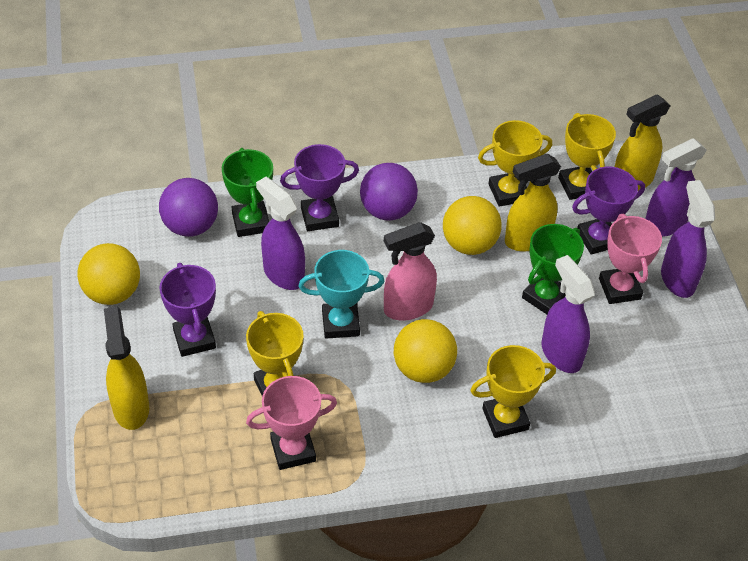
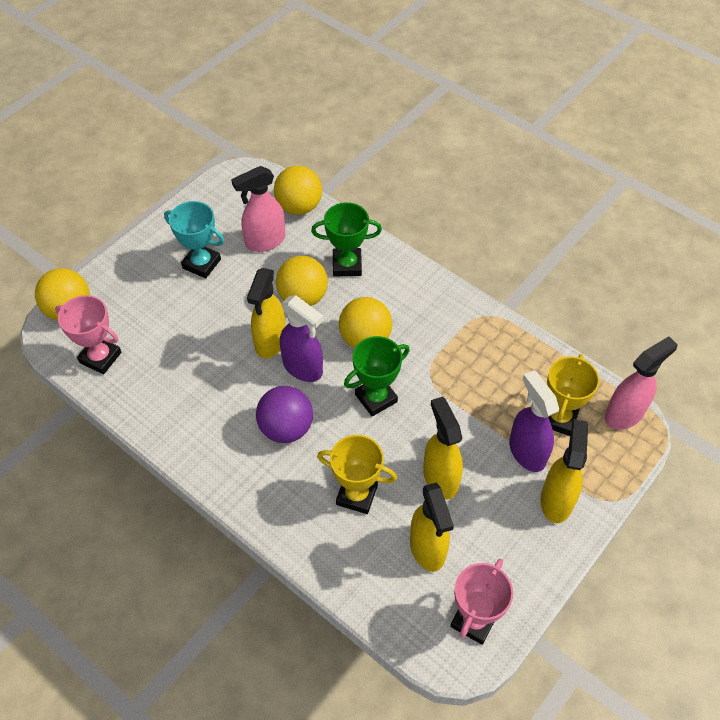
pink spray bottle: 1 -> 2
purple ball: 2 -> 1
purple spray bottle: 4 -> 2
purple trophy: 3 -> 0
yellow ball: 3 -> 4
yellow spray bottle: 3 -> 4
yellow trophy: 4 -> 2

